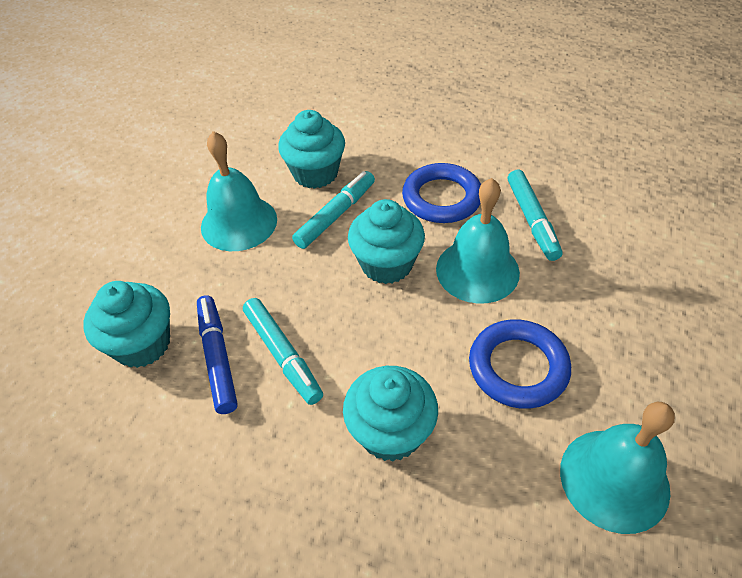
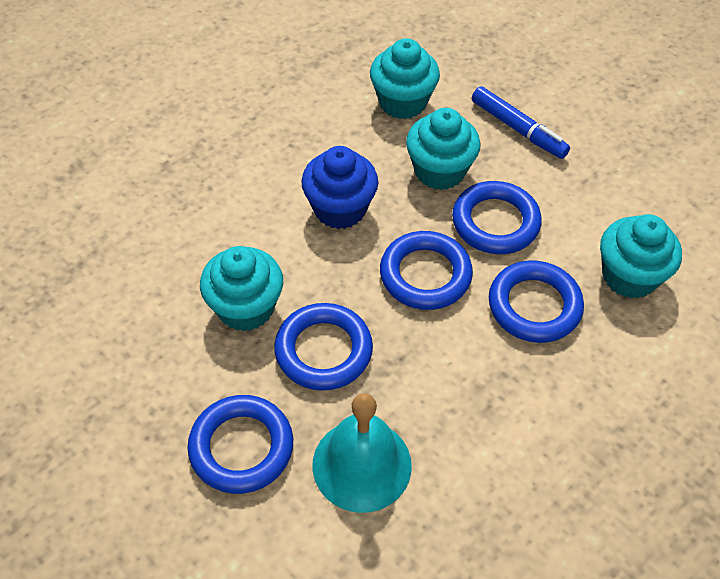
blue cupcake: 0 -> 1
blue ring: 2 -> 5
turquoise bell: 3 -> 1
turquoise marker: 3 -> 0

